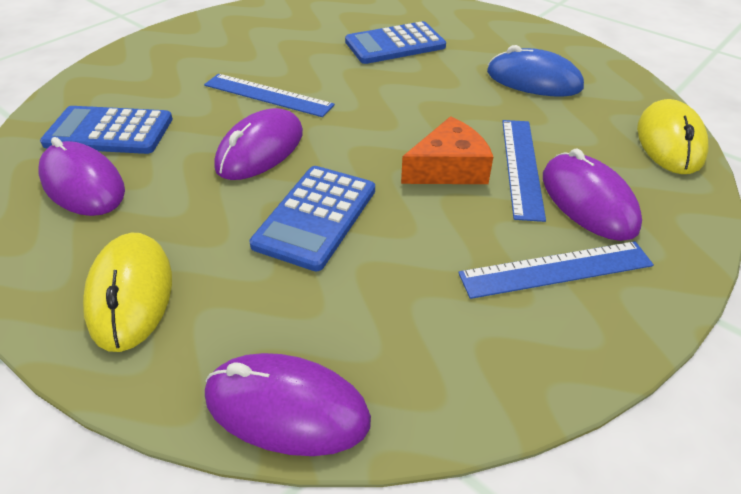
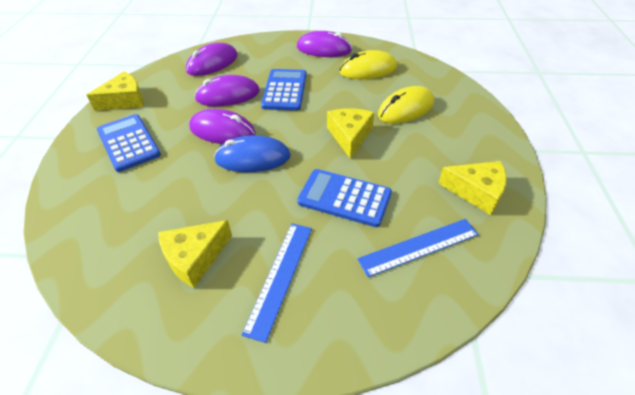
blue ruler: 3 -> 2
orange cheese: 1 -> 0
yellow cheese: 0 -> 4

